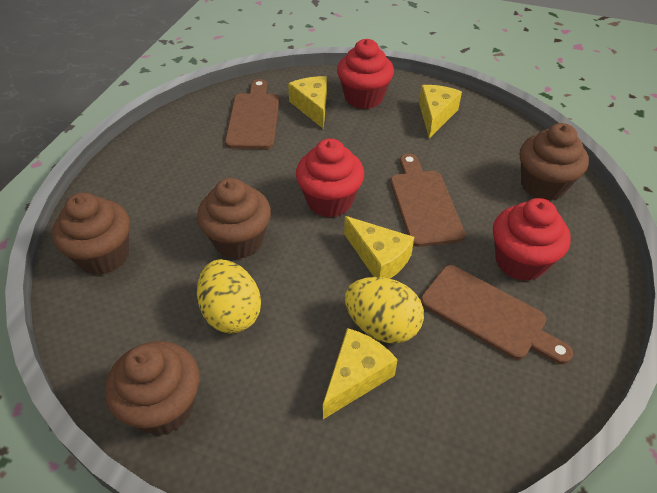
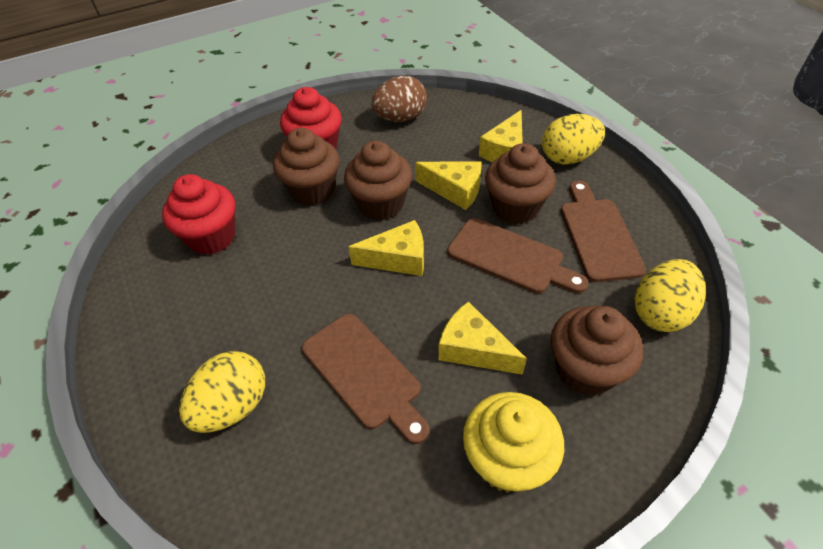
brown egg: 0 -> 1
red cupcake: 3 -> 2
yellow cupcake: 0 -> 1
yellow egg: 2 -> 3

